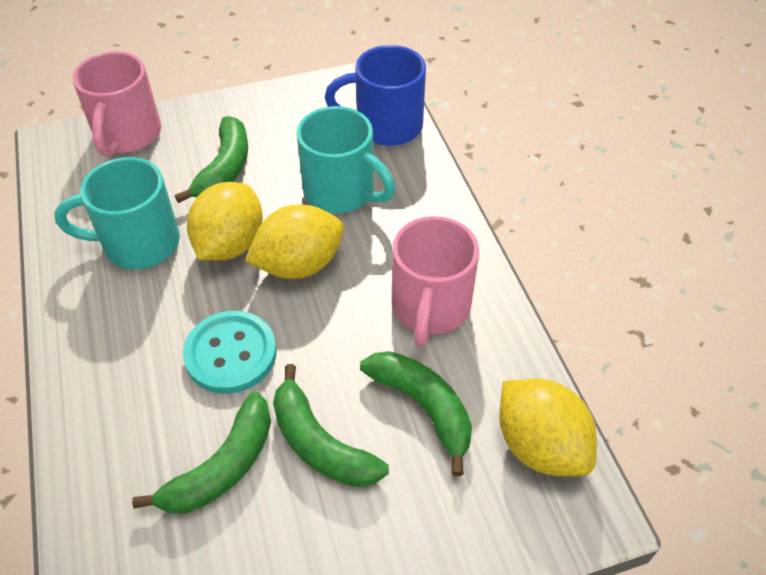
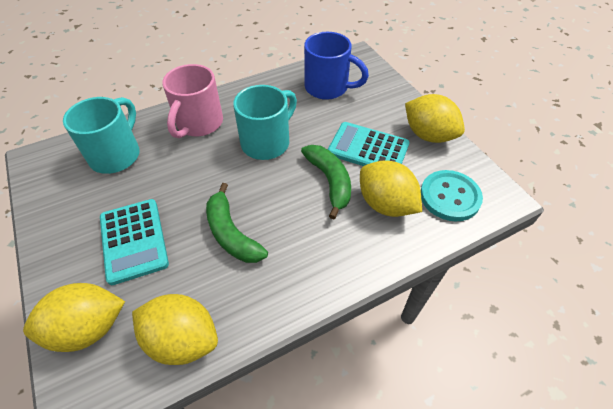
green banana: 4 -> 2
pink mug: 2 -> 1
turquoise calculator: 0 -> 2
yellow lemon: 3 -> 4

